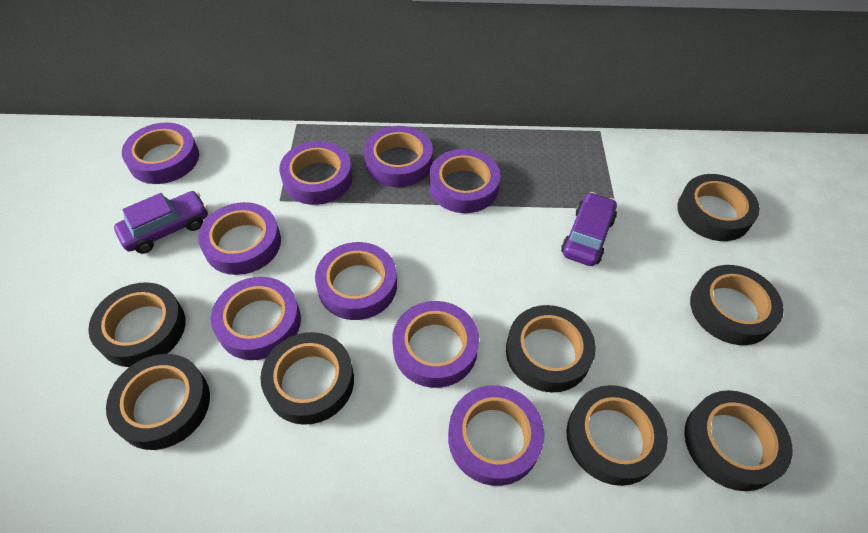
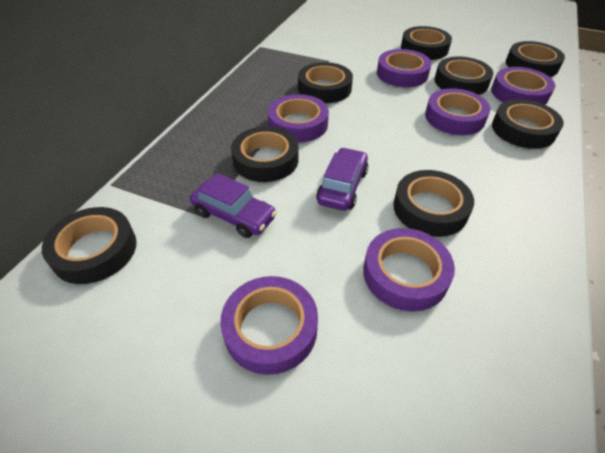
purple tape: 9 -> 6

